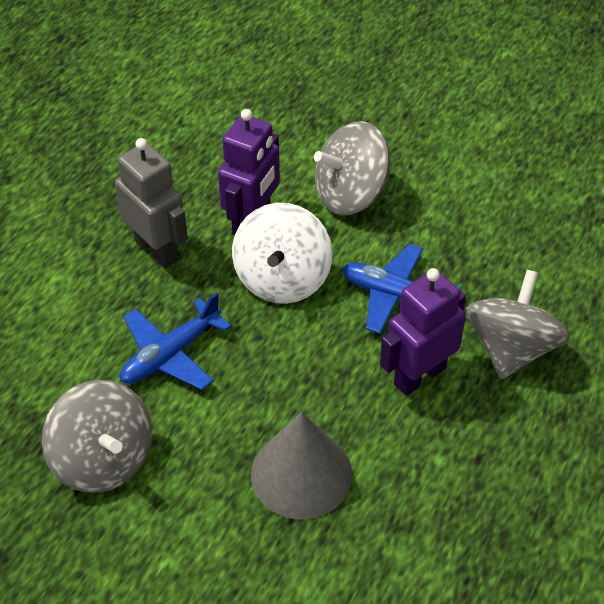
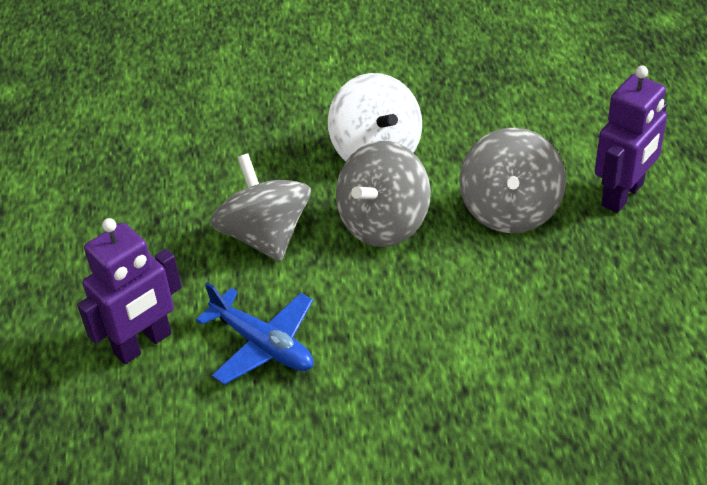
blue plane: 2 -> 1
grey cone: 1 -> 0
grey robot: 1 -> 0

